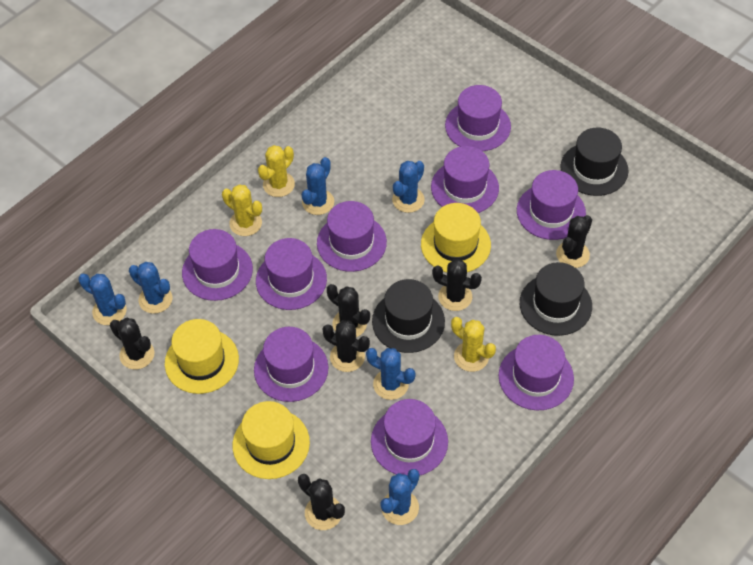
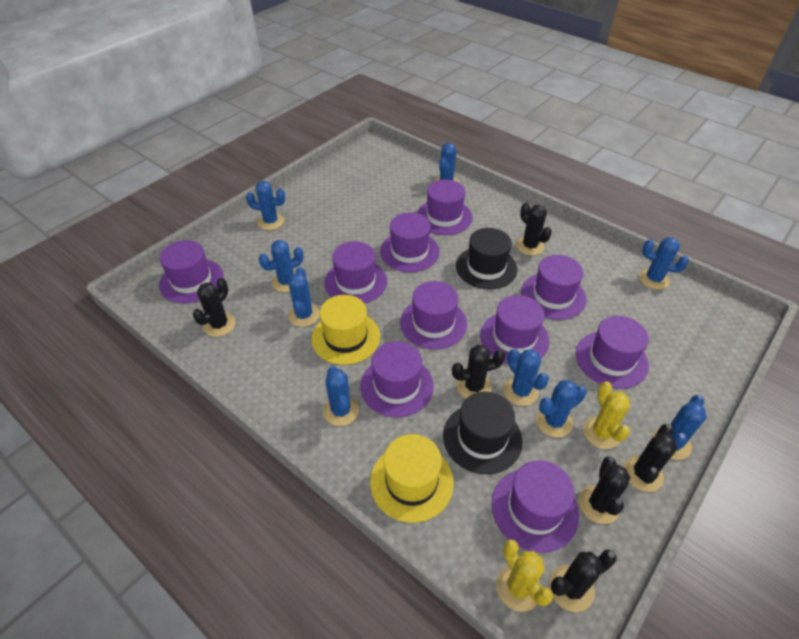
black hat: 3 -> 2
blue cactus: 6 -> 9
purple hat: 9 -> 10
yellow cactus: 3 -> 2
yellow hat: 3 -> 2

